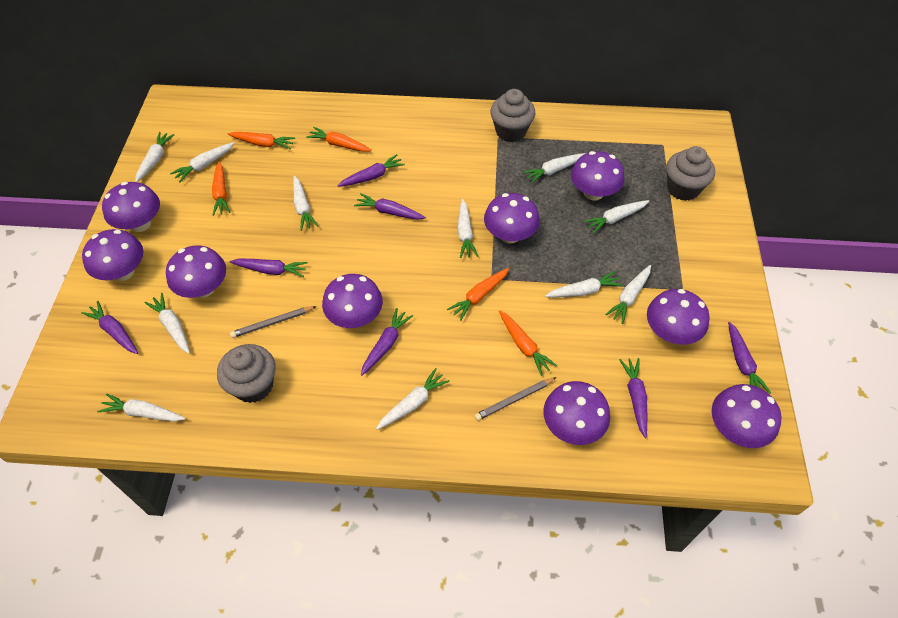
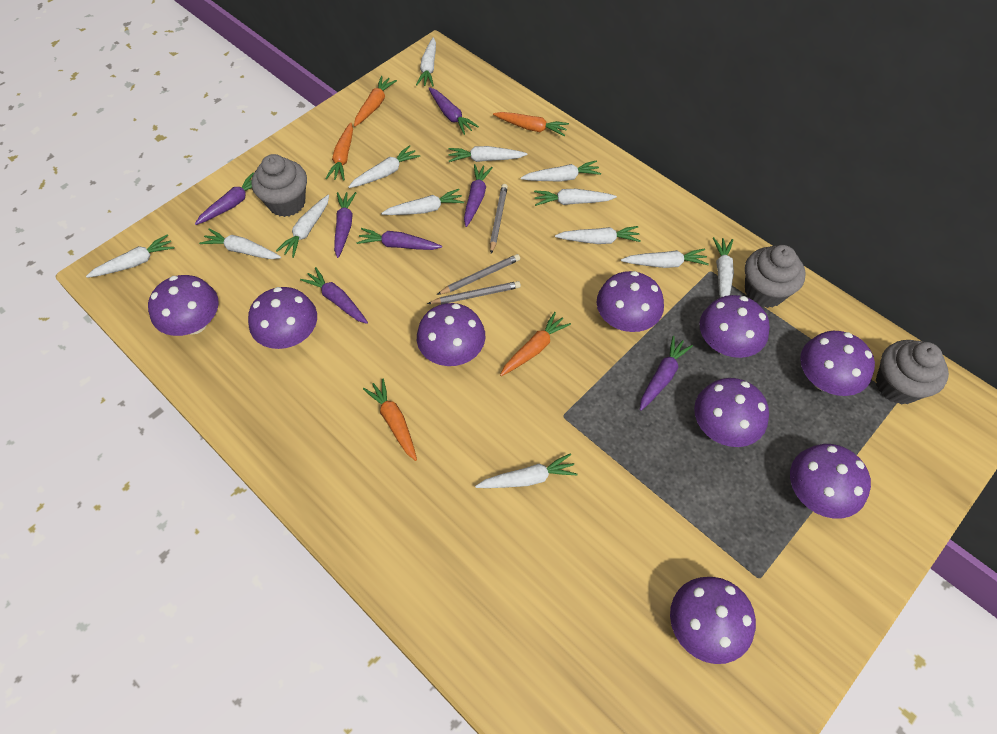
grey pencil: 2 -> 3
white carrot: 11 -> 13

